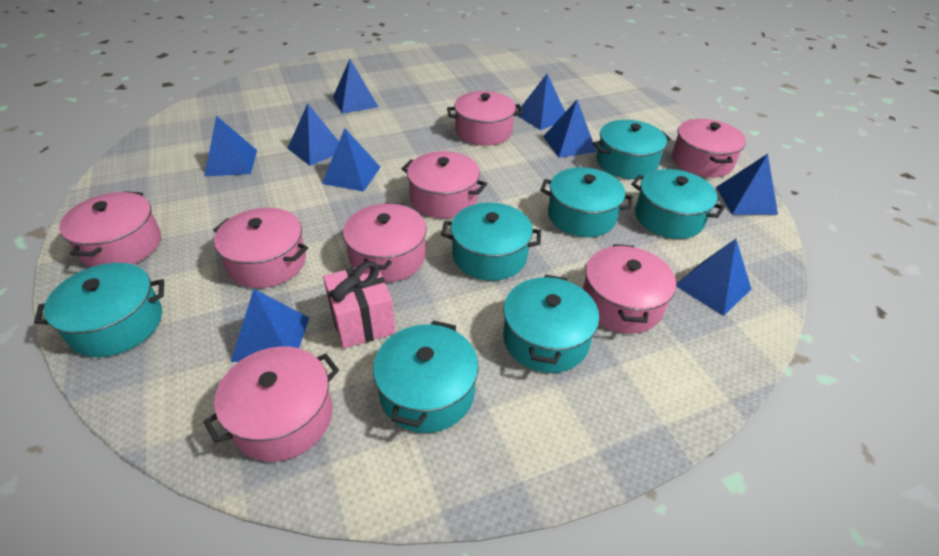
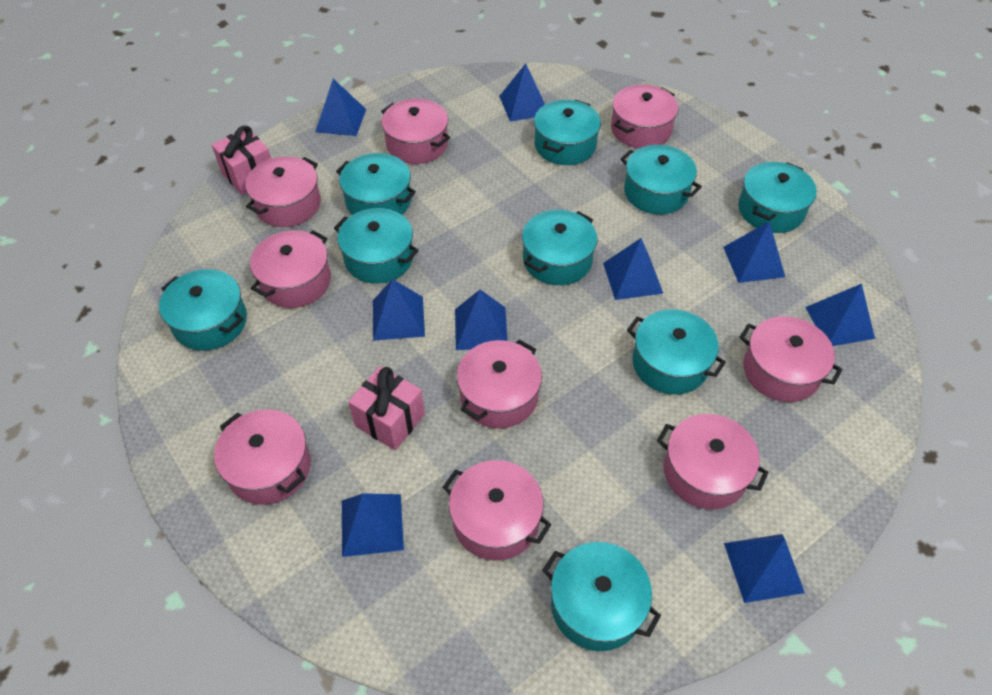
pink gift: 1 -> 2
pink pot: 8 -> 9
turquoise pot: 7 -> 9

